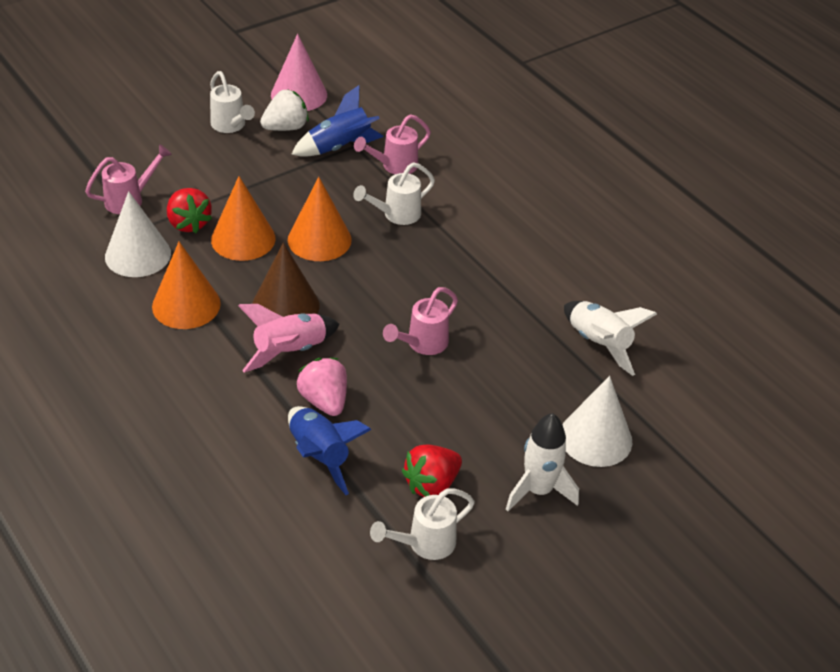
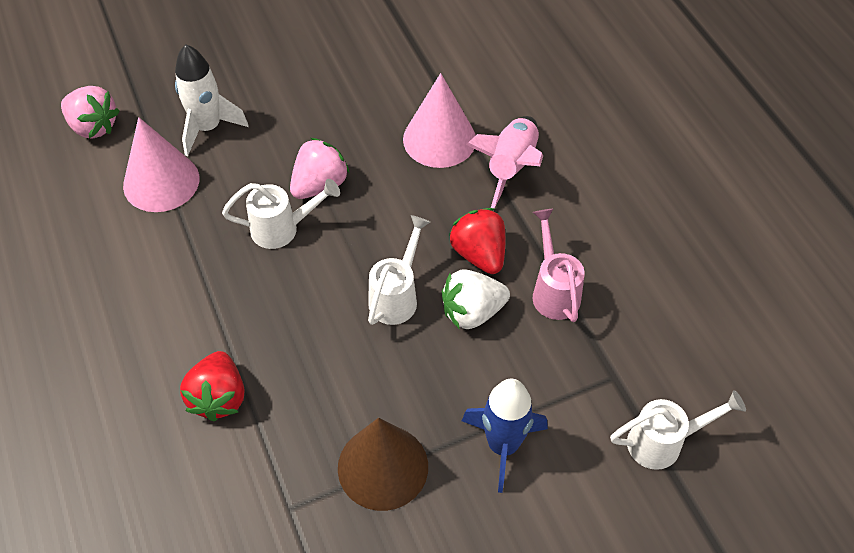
blue rocket: 2 -> 1
orange cone: 3 -> 0
pink cone: 1 -> 2
pink strawberry: 1 -> 2
pink watering can: 3 -> 1
white cone: 2 -> 0
white rocket: 2 -> 1

